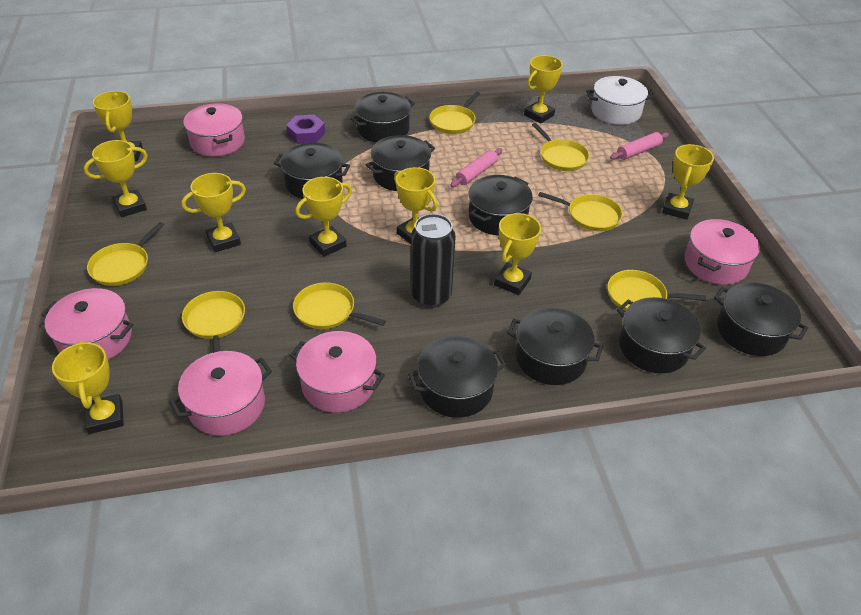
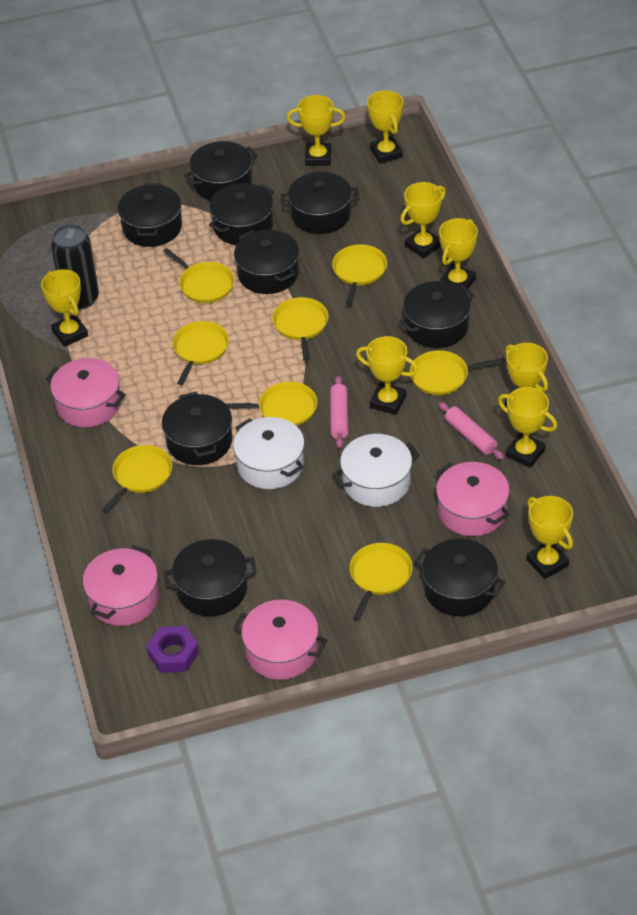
black pot: 8 -> 9
pink pot: 5 -> 4
white pot: 1 -> 2
yellow pan: 7 -> 8

